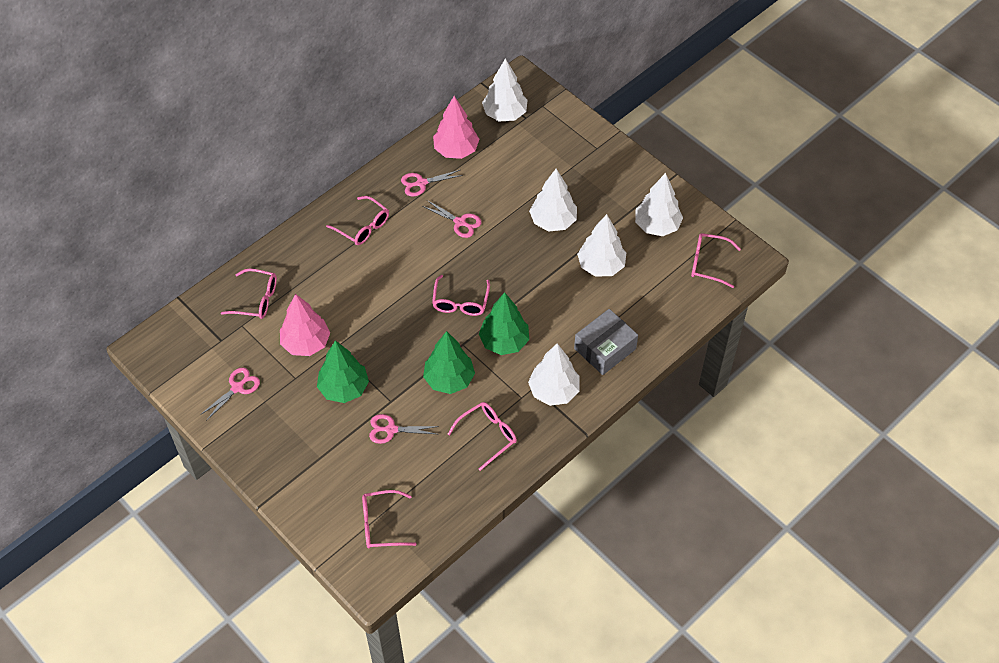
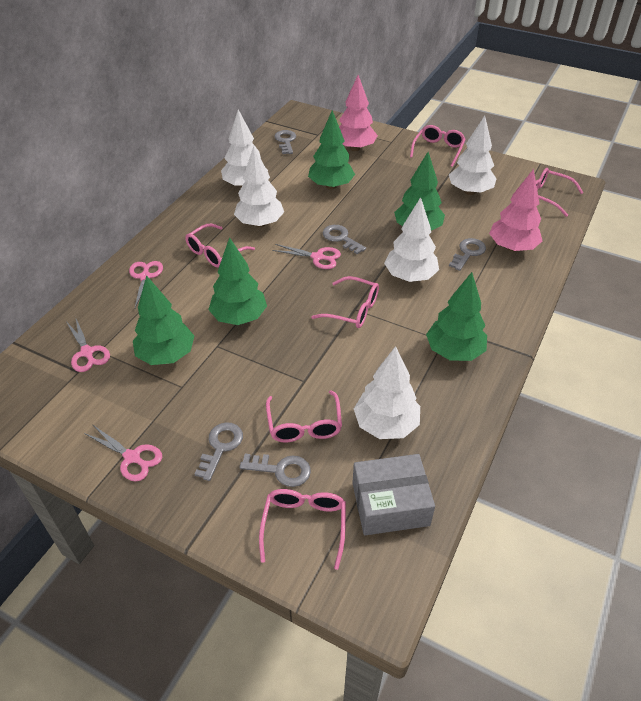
green tree: 3 -> 5
grey key: 0 -> 5

